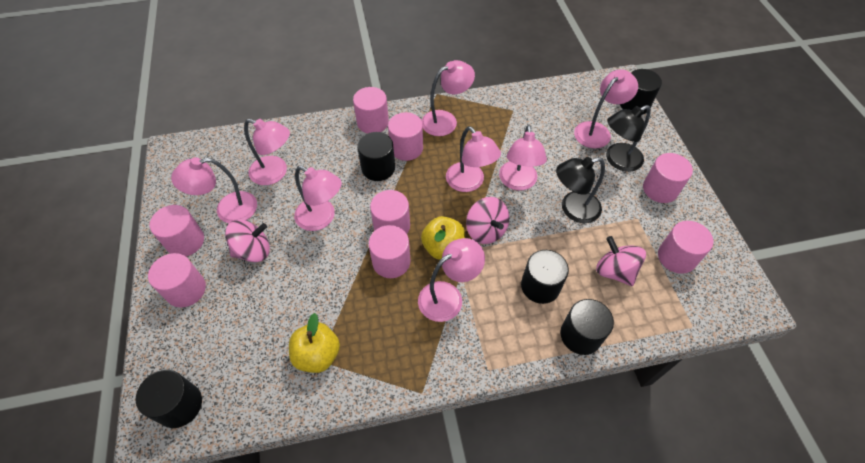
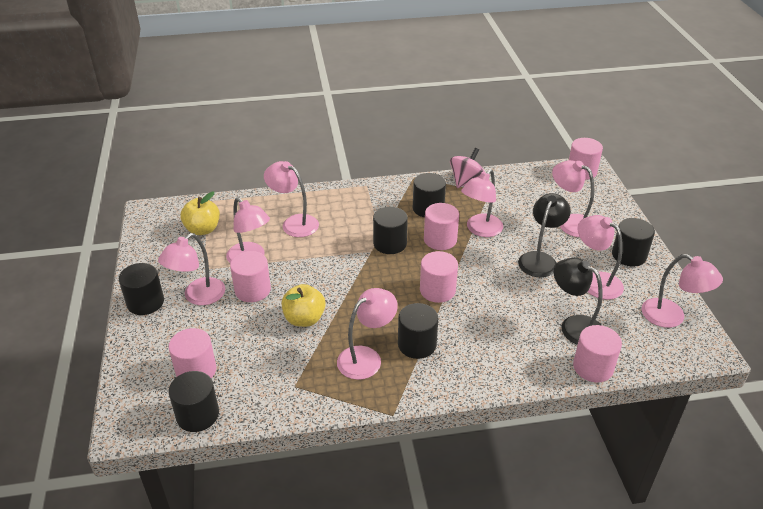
black cylinder: 5 -> 6
pink cylinder: 8 -> 6
pink spinning top: 3 -> 1

